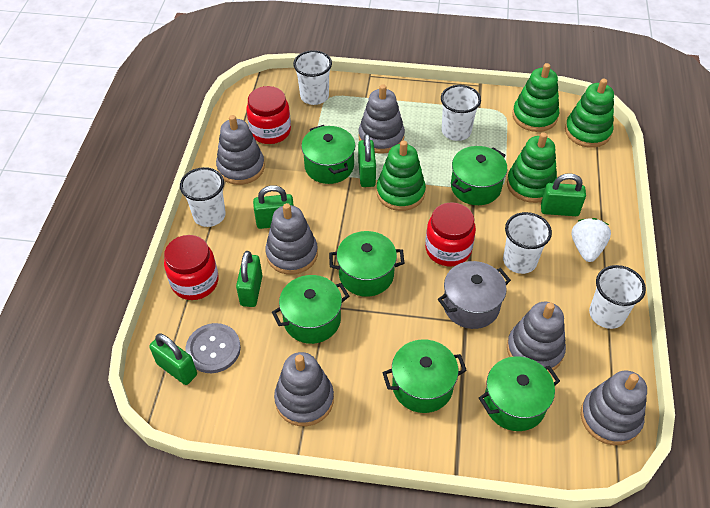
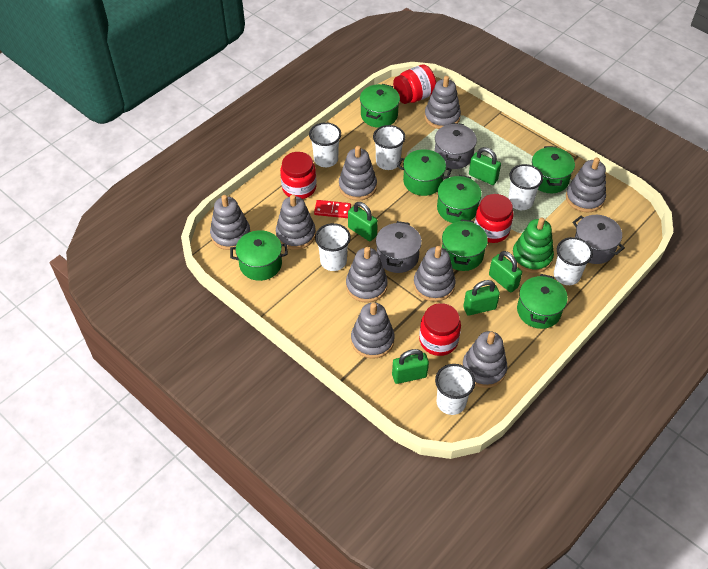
green pot: 6 -> 7
green stacking toy: 4 -> 1
grey button: 1 -> 0
grey pot: 1 -> 3
grey stacking toy: 6 -> 9
red domino: 0 -> 1
red jar: 3 -> 4
white cup: 5 -> 6
white strawberry: 1 -> 0

